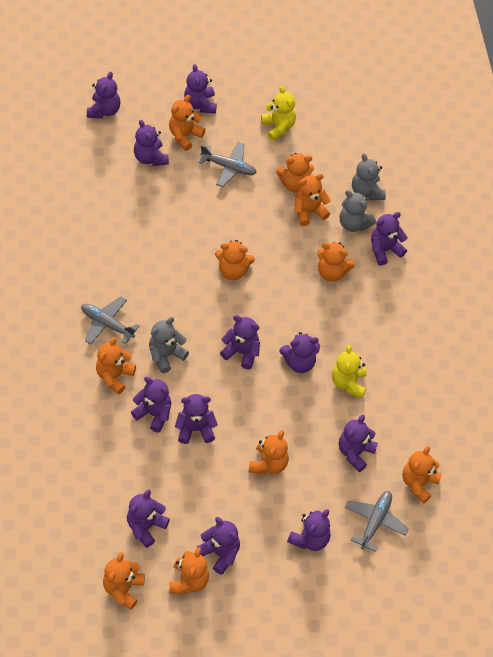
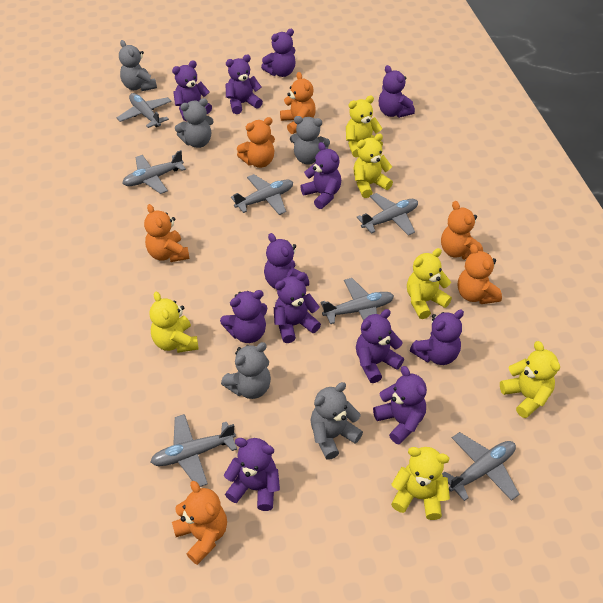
grey plane: 3 -> 7
grey teddy bear: 3 -> 5
orange teddy bear: 10 -> 6
yellow teddy bear: 2 -> 6

